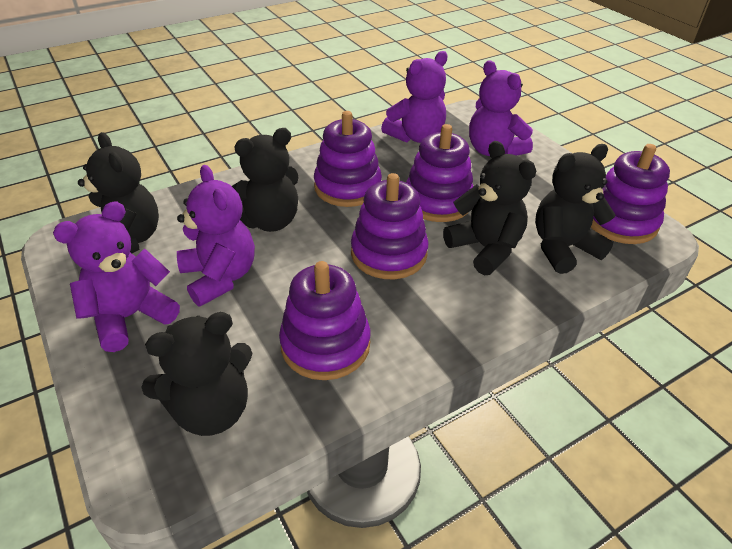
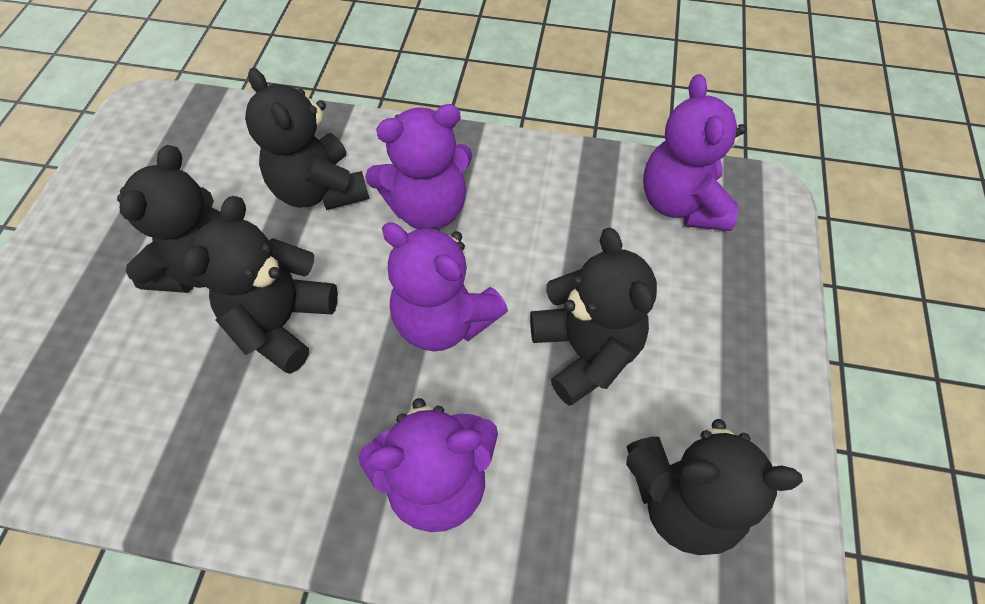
purple stacking toy: 5 -> 0

